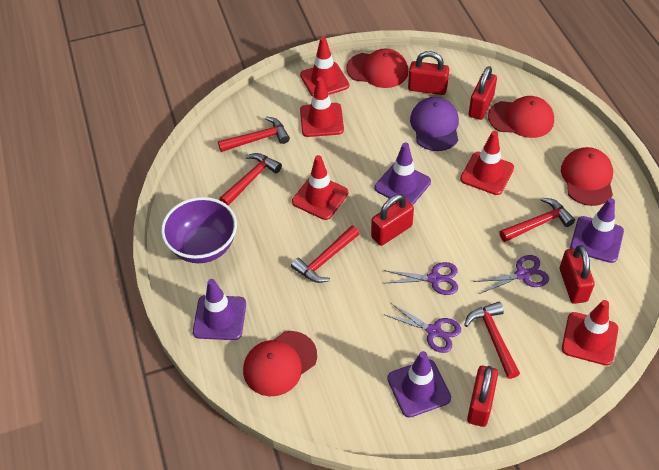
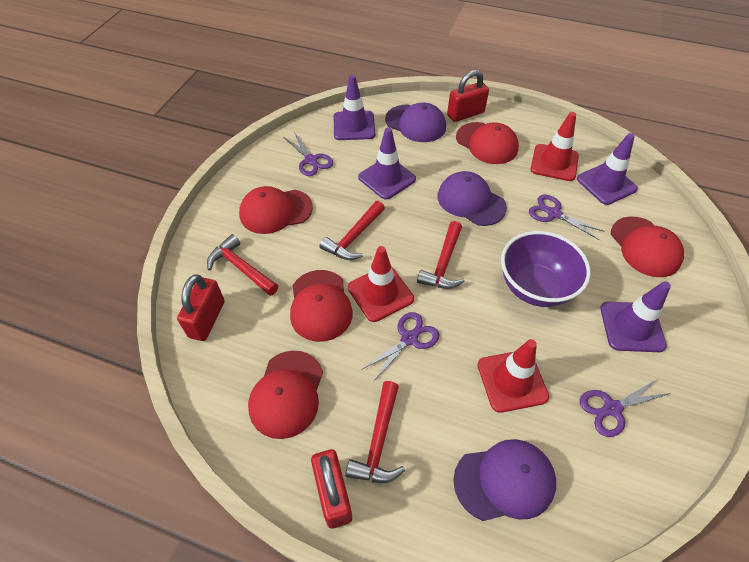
purple cap: 1 -> 3
purple scissors: 3 -> 4
red cap: 4 -> 5
red hammer: 5 -> 4
red padlock: 5 -> 3
red traffic cone: 5 -> 3

